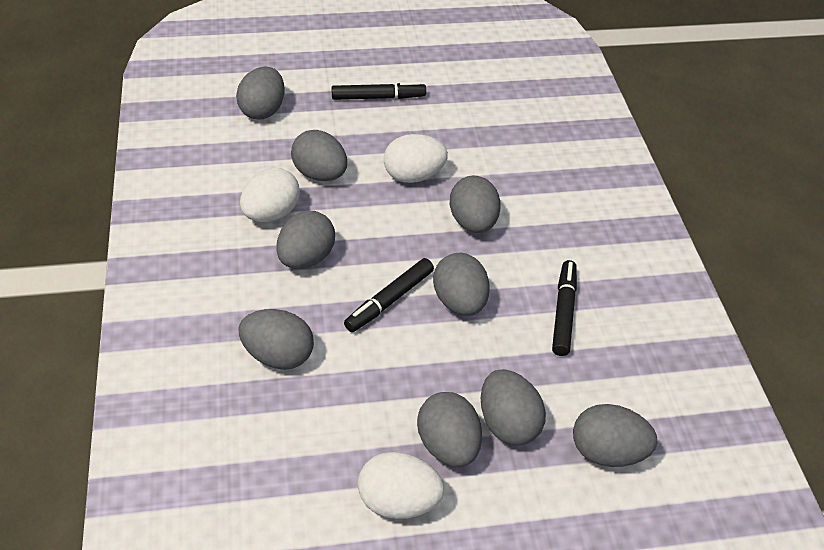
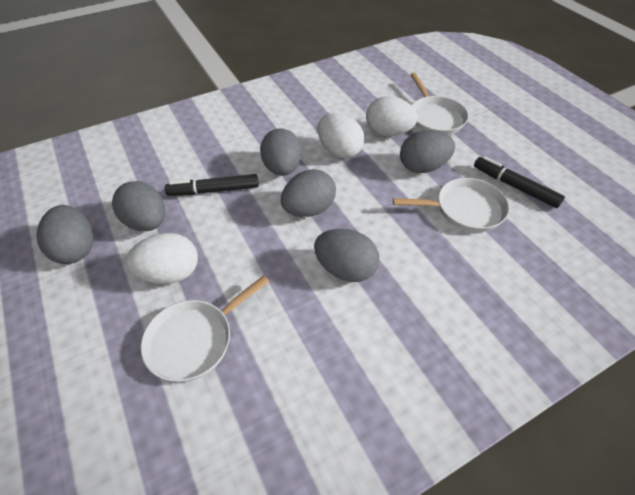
black marker: 3 -> 2
grey egg: 9 -> 6
white pan: 0 -> 3

